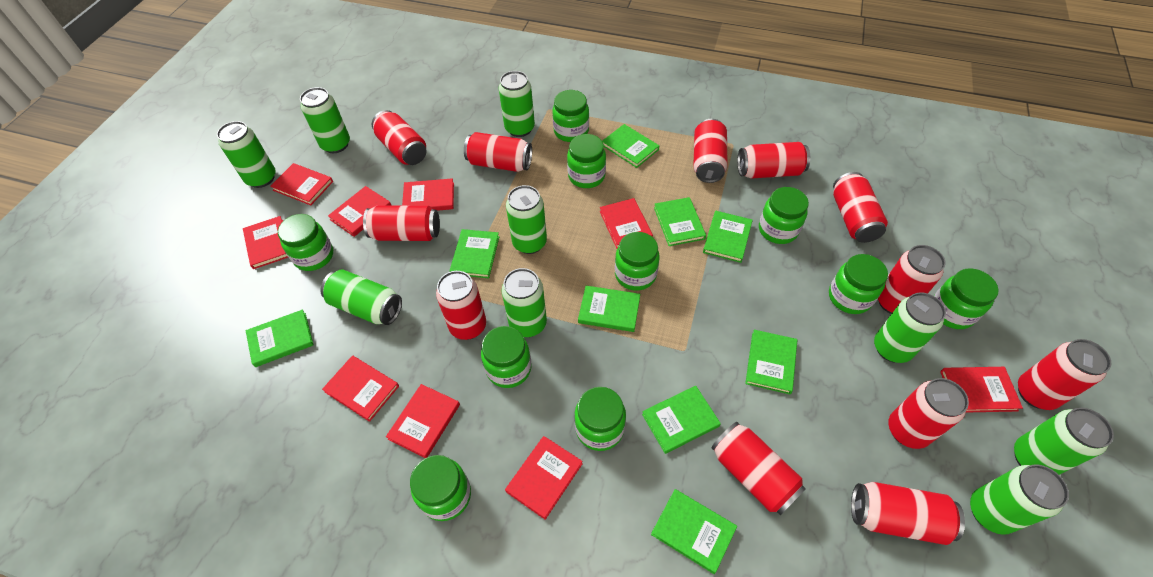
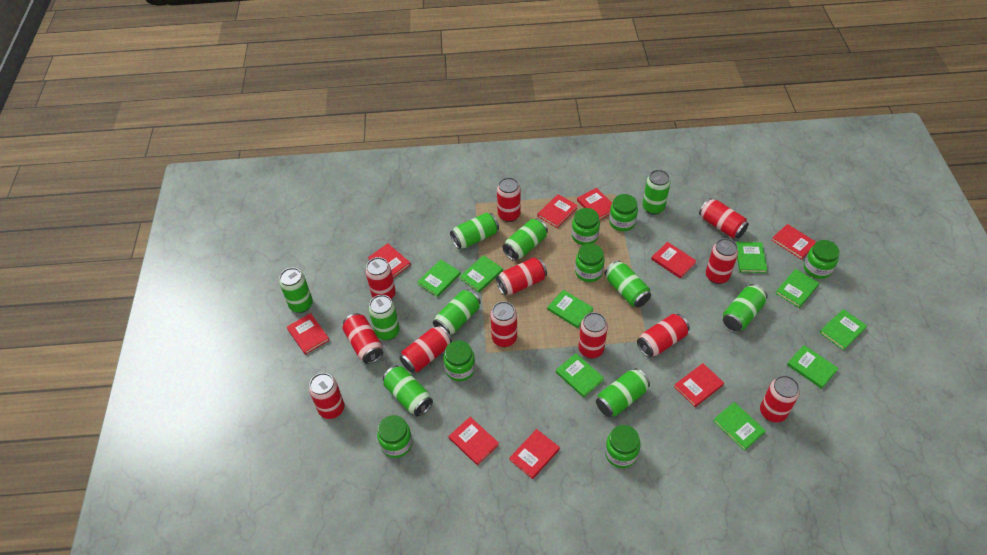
green can: 9 -> 10
green jar: 10 -> 7

